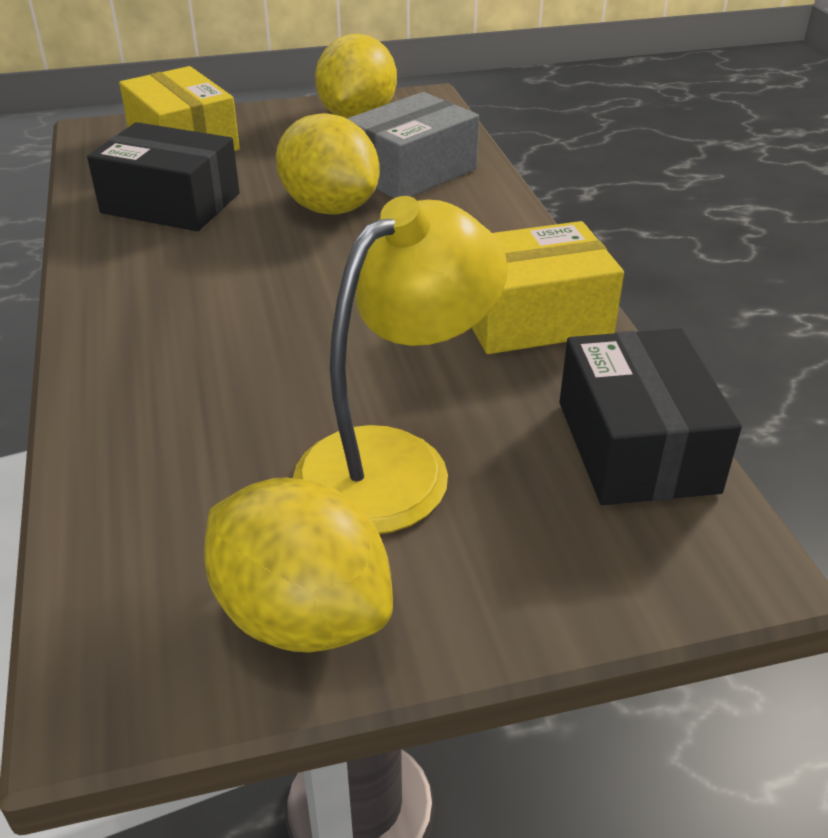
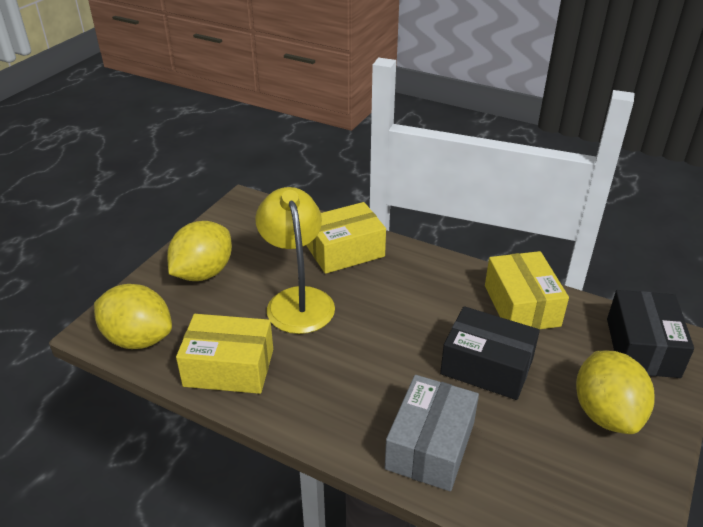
yellow box: 2 -> 3

